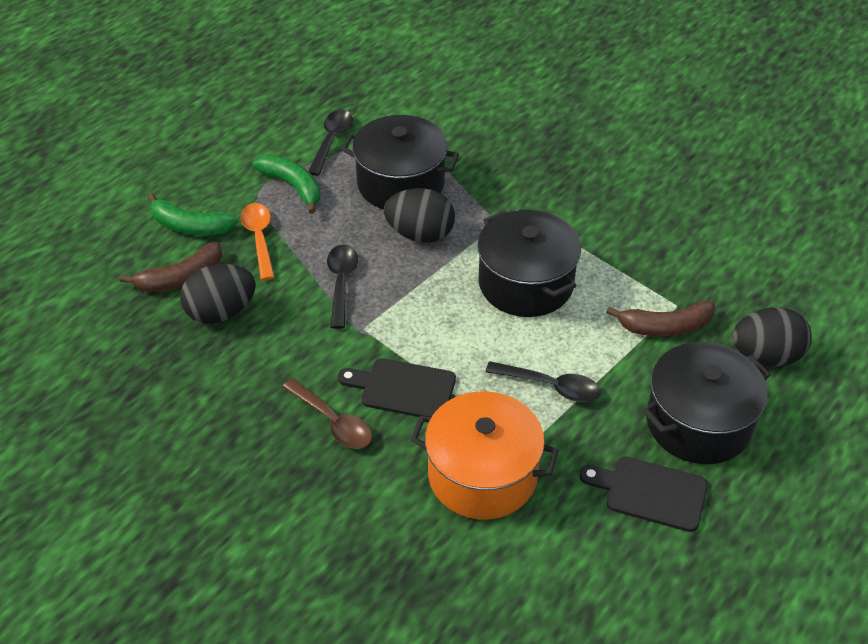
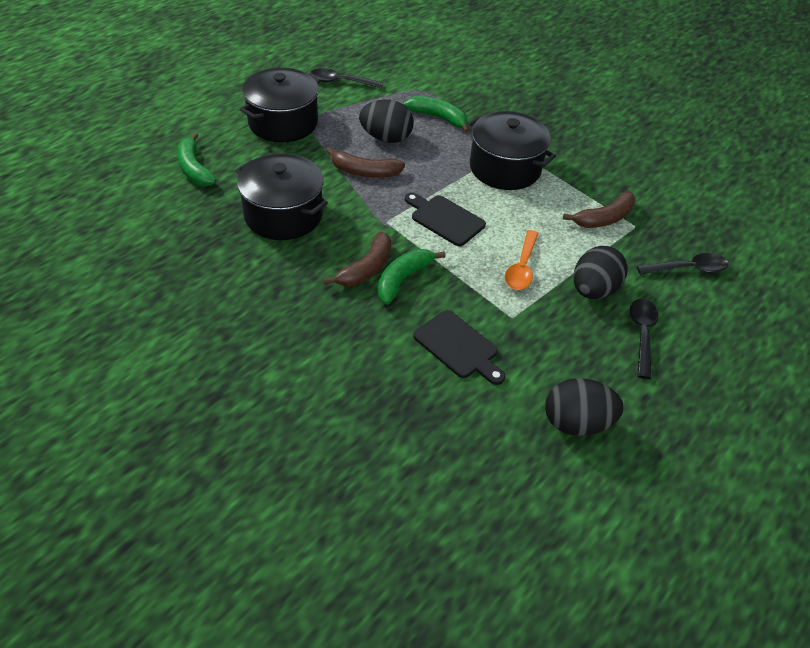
brown banana: 2 -> 3
brown spoon: 1 -> 0
green banana: 2 -> 3
orange pot: 1 -> 0

